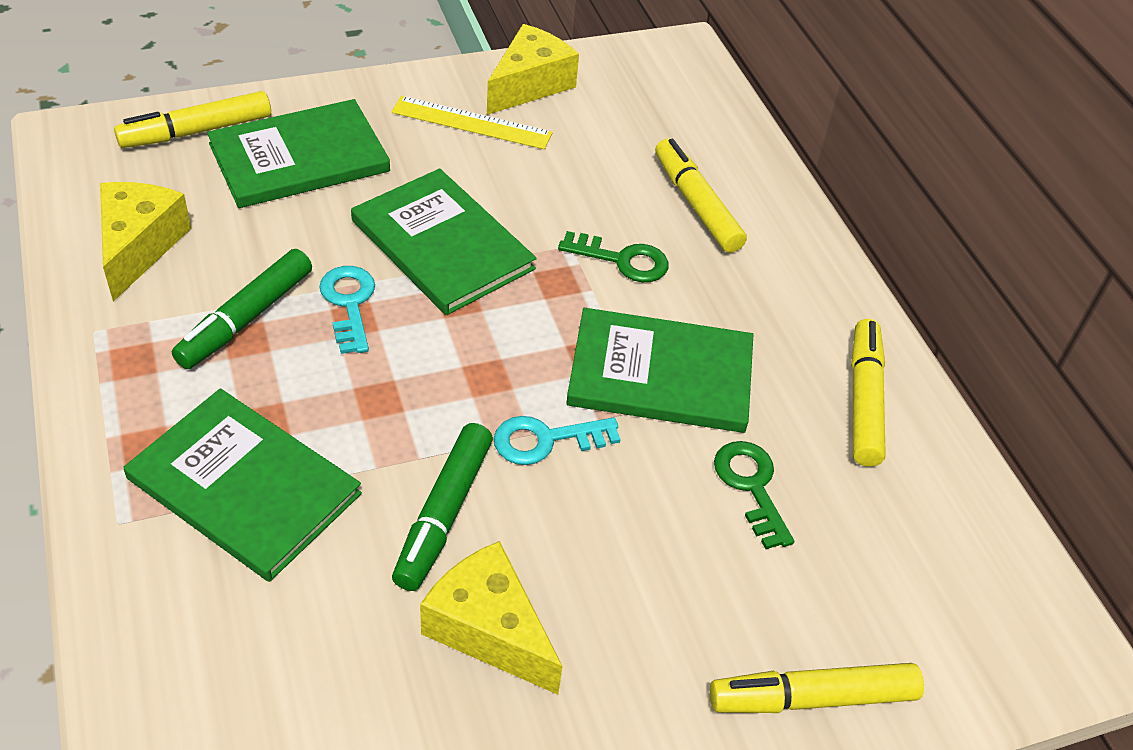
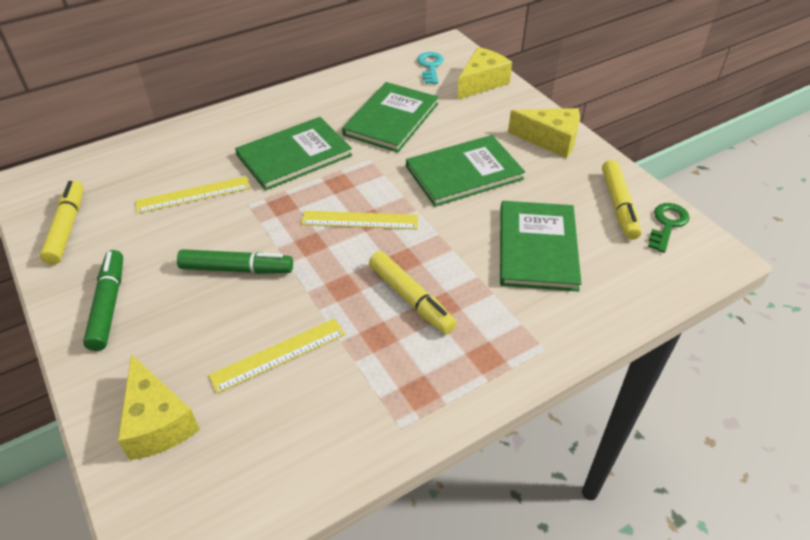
green key: 2 -> 1
turquoise key: 2 -> 1
yellow marker: 4 -> 3
yellow ruler: 1 -> 3

